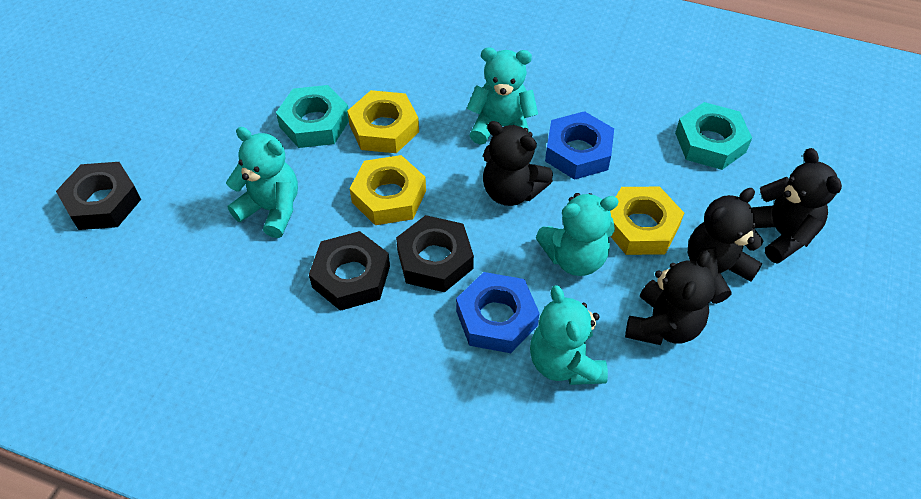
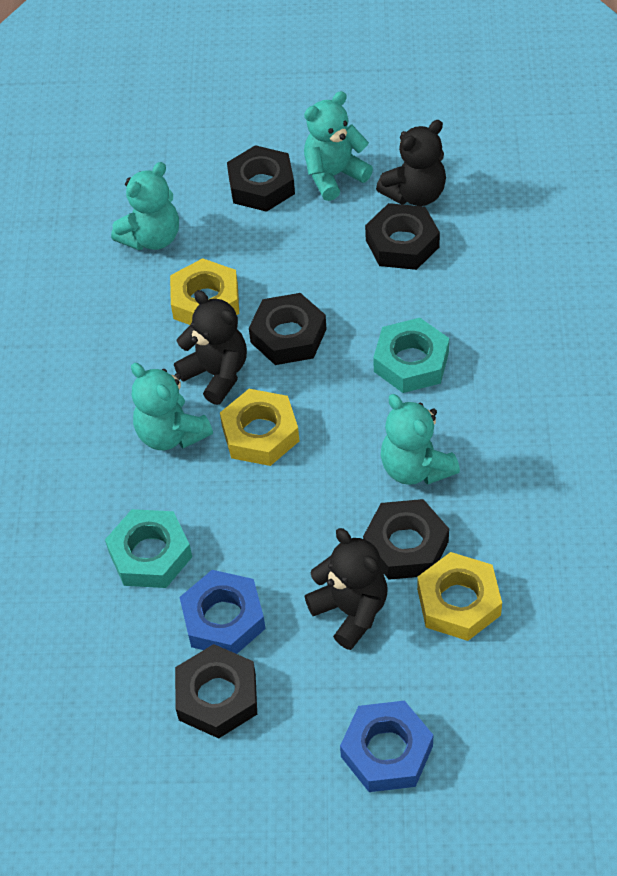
black nut: 3 -> 5
black teddy bear: 4 -> 3

